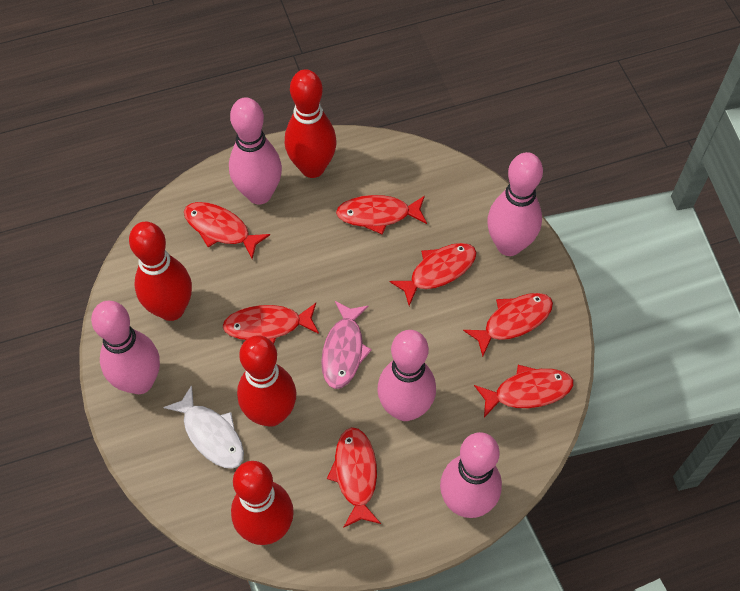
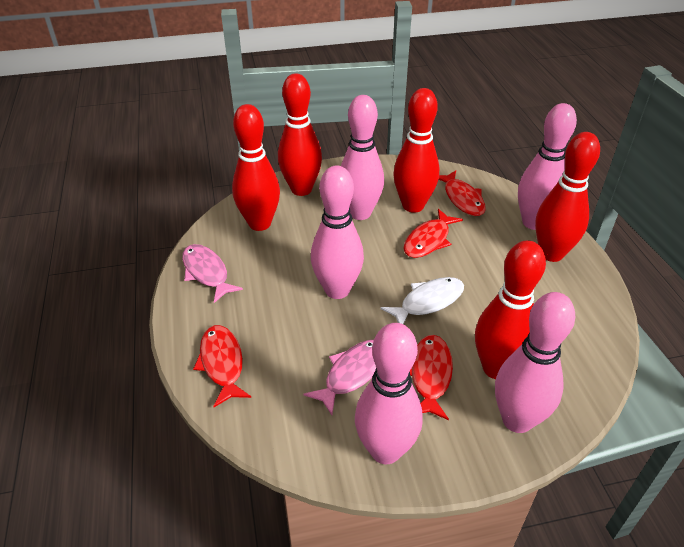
pink fish: 1 -> 2
red bowling pin: 4 -> 5
red fish: 7 -> 4

